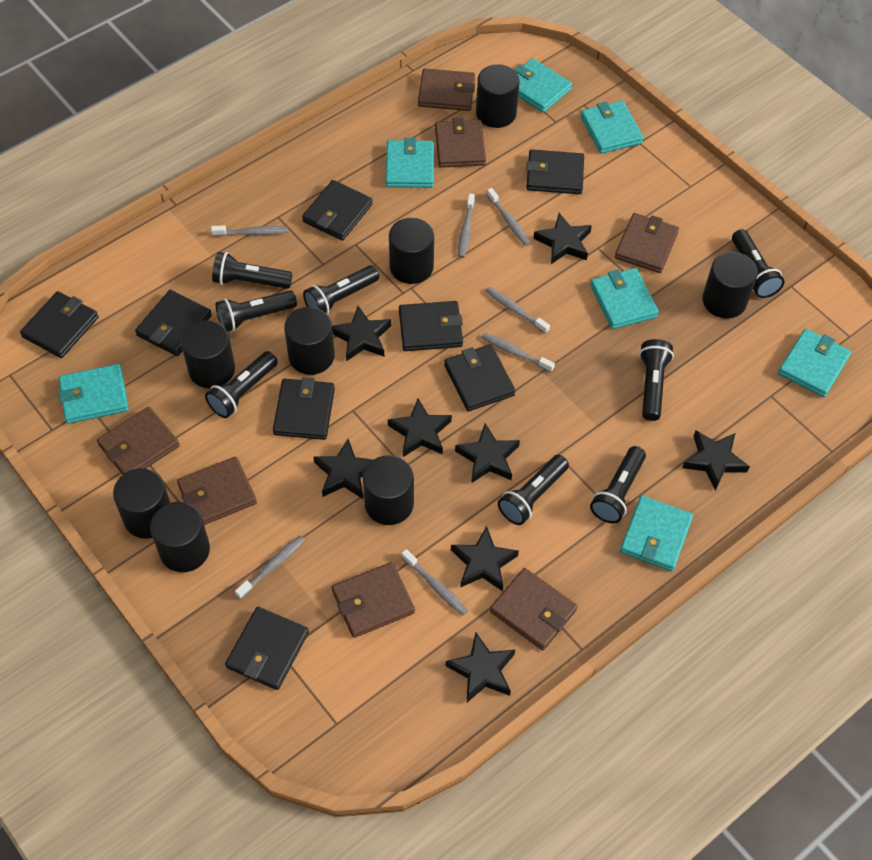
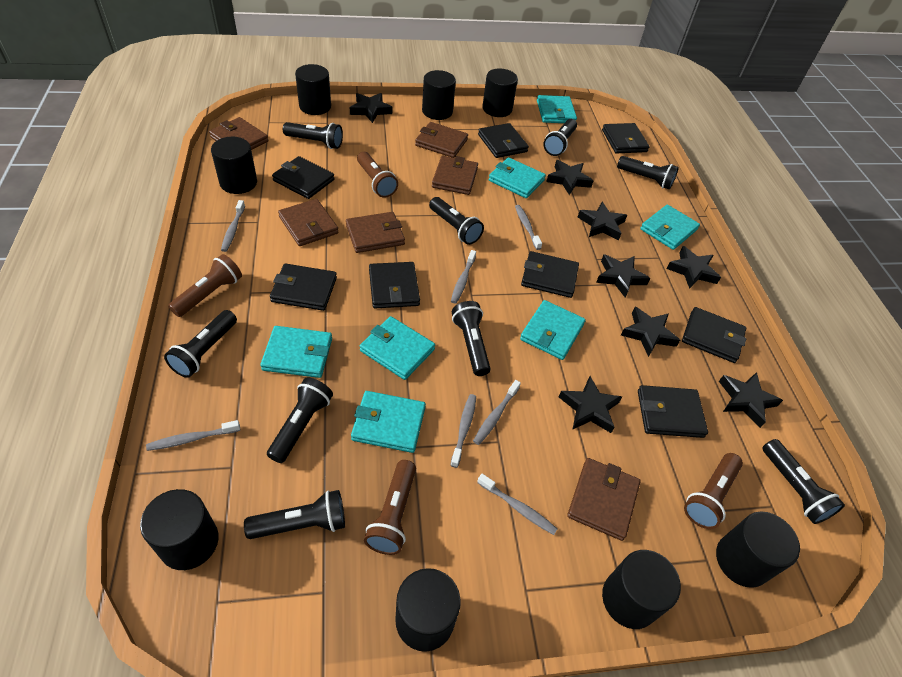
black flashlight: 8 -> 9
brown flashlight: 0 -> 4
brown wallet: 7 -> 6

